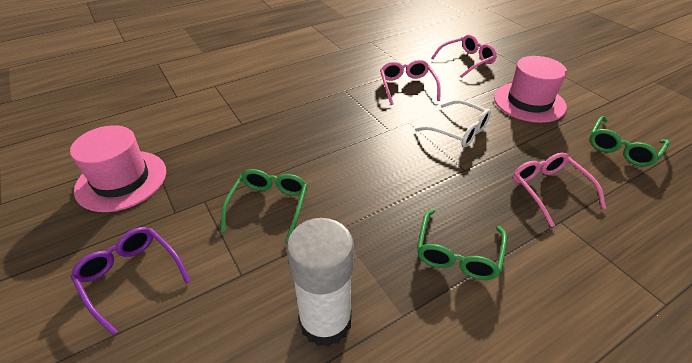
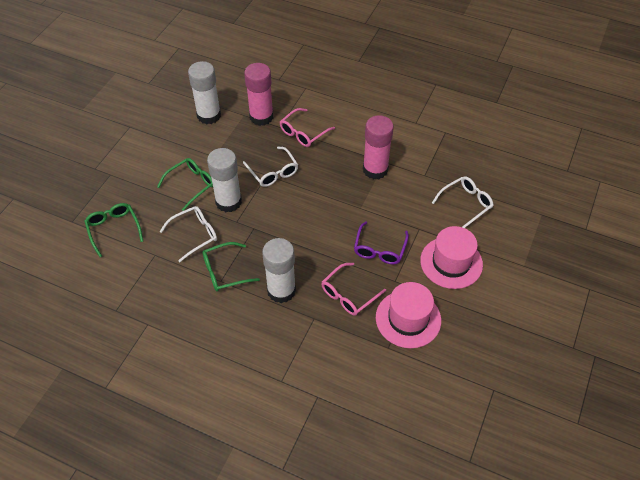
pink glasses: 3 -> 2
pink glue stick: 0 -> 2
white glasses: 1 -> 3
white glue stick: 1 -> 3

